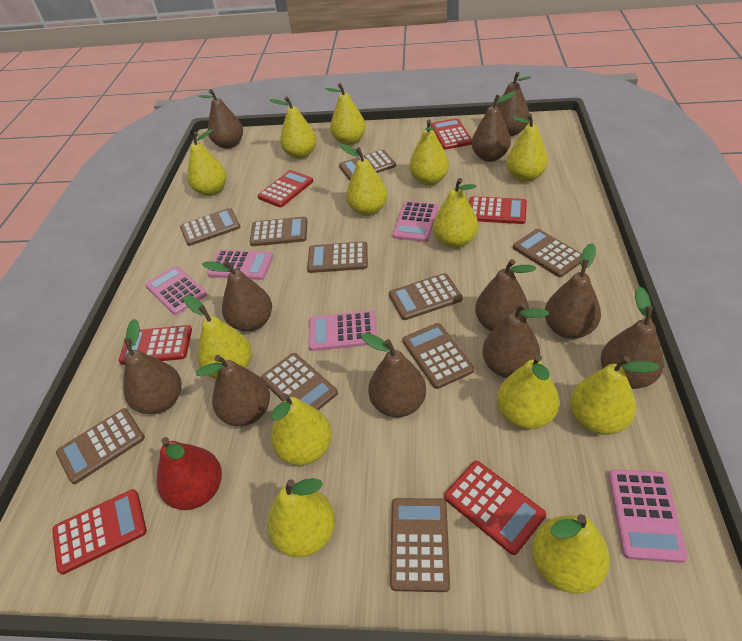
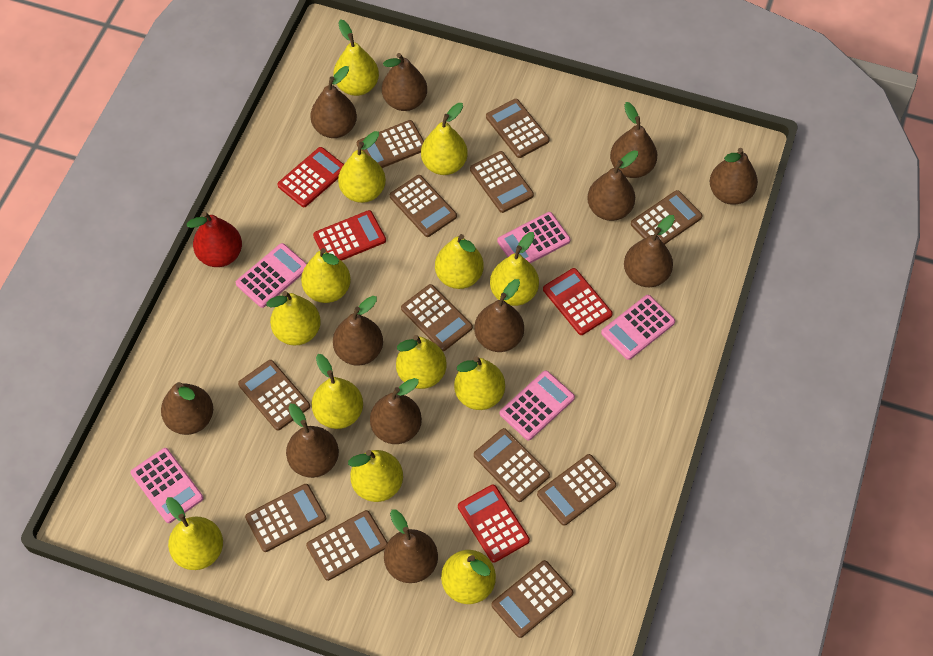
brown calculator: 10 -> 12
brown pear: 11 -> 12
red calculator: 6 -> 4

